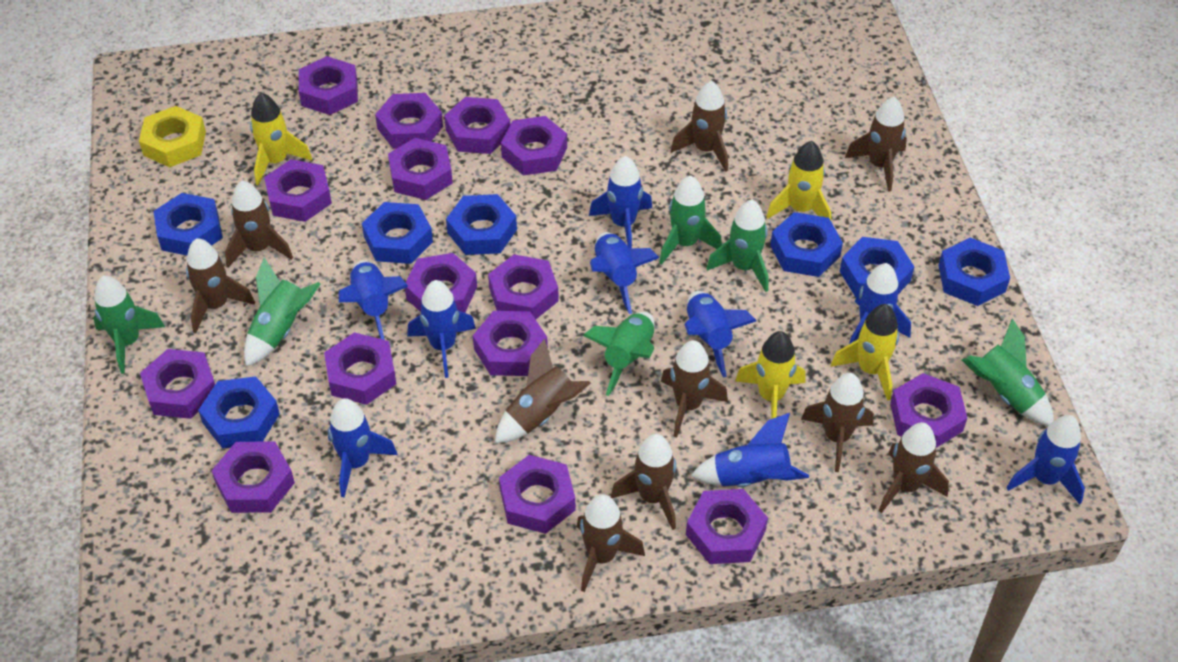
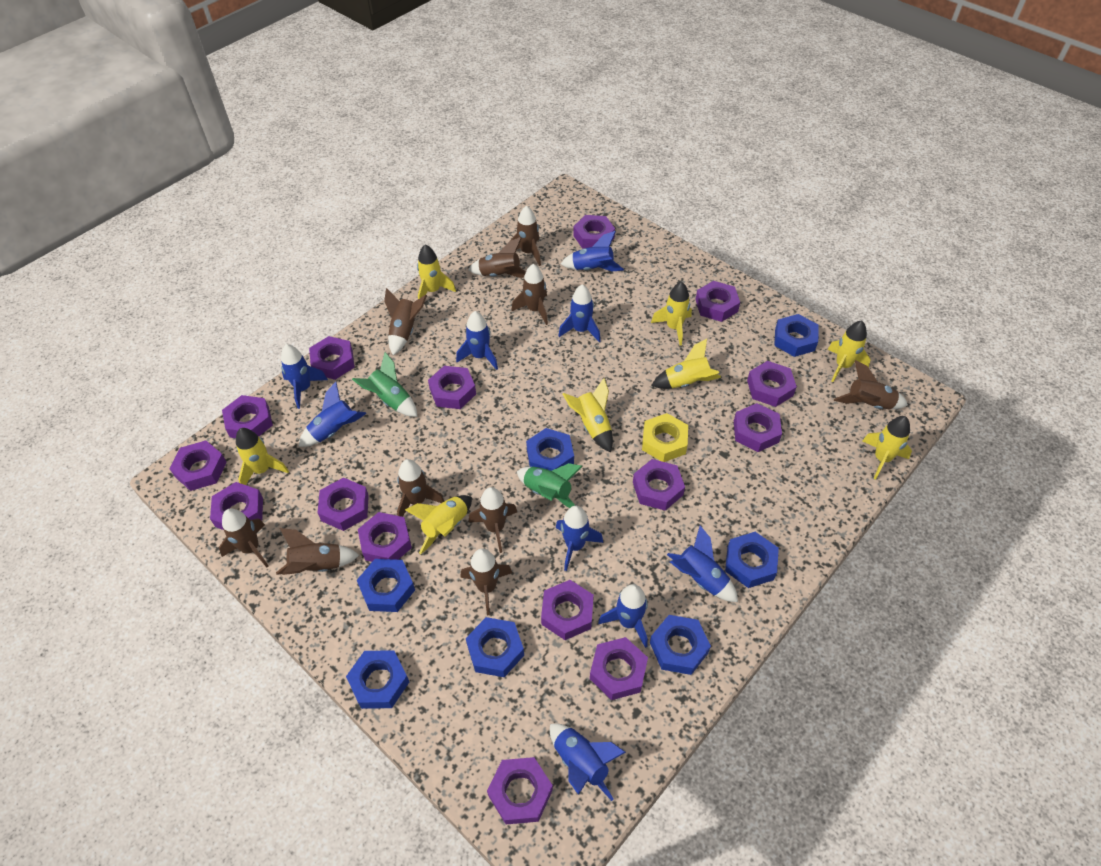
green rocket: 6 -> 2
yellow rocket: 4 -> 8

